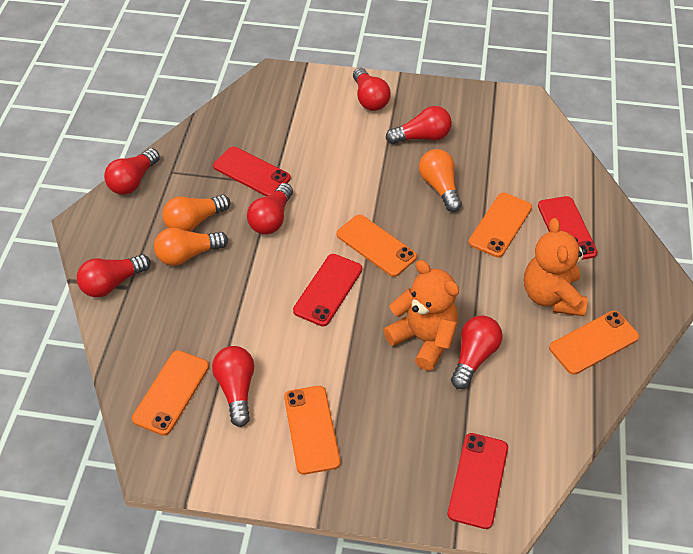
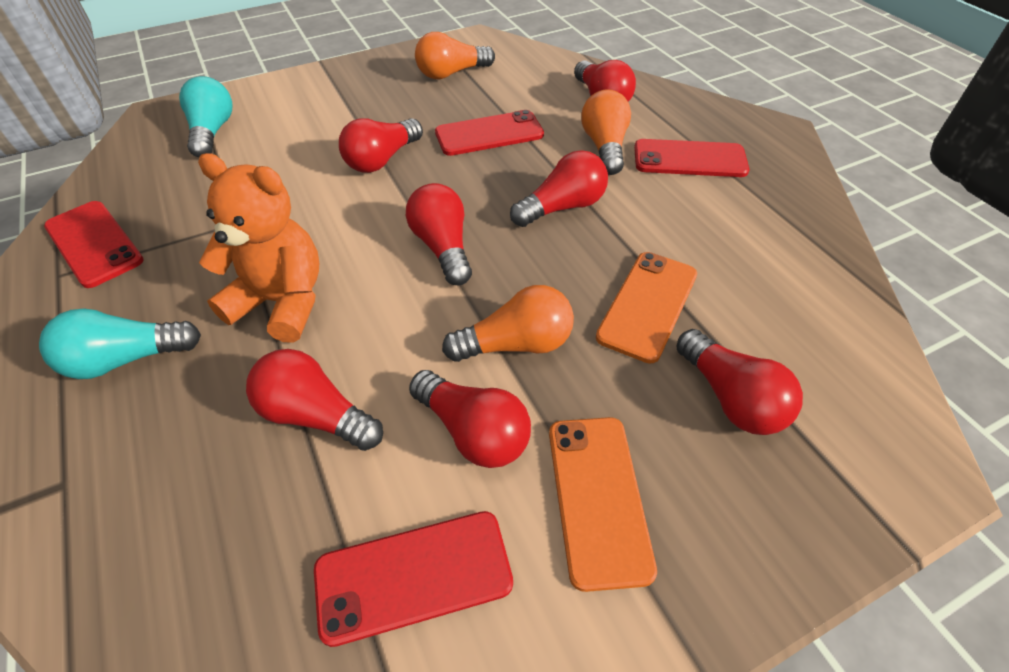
orange phone: 5 -> 2
orange teddy bear: 2 -> 1
turquoise light bulb: 0 -> 2

